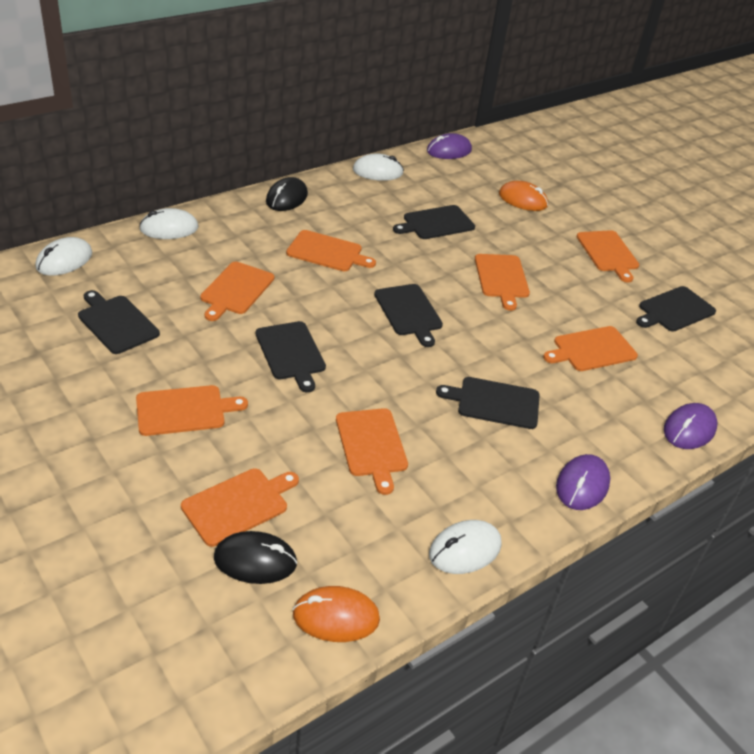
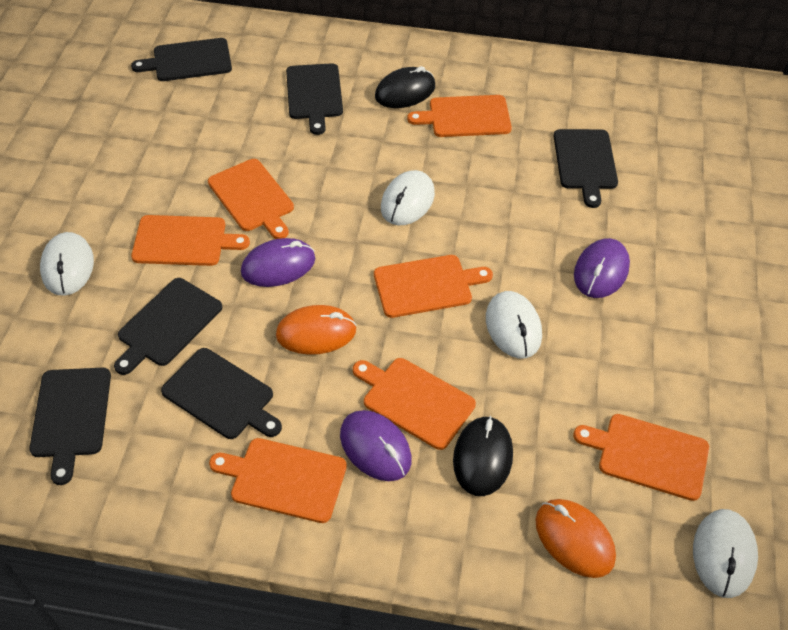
orange cutting board: 8 -> 7

